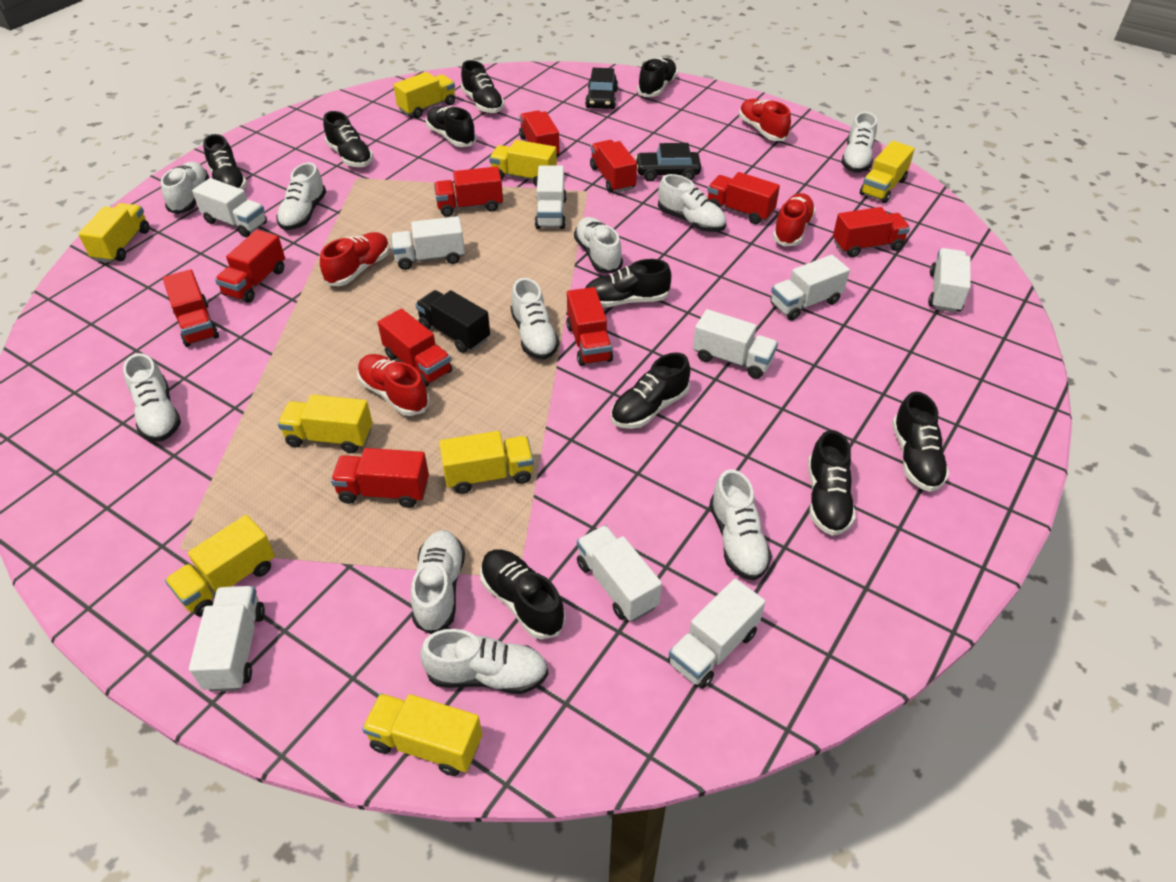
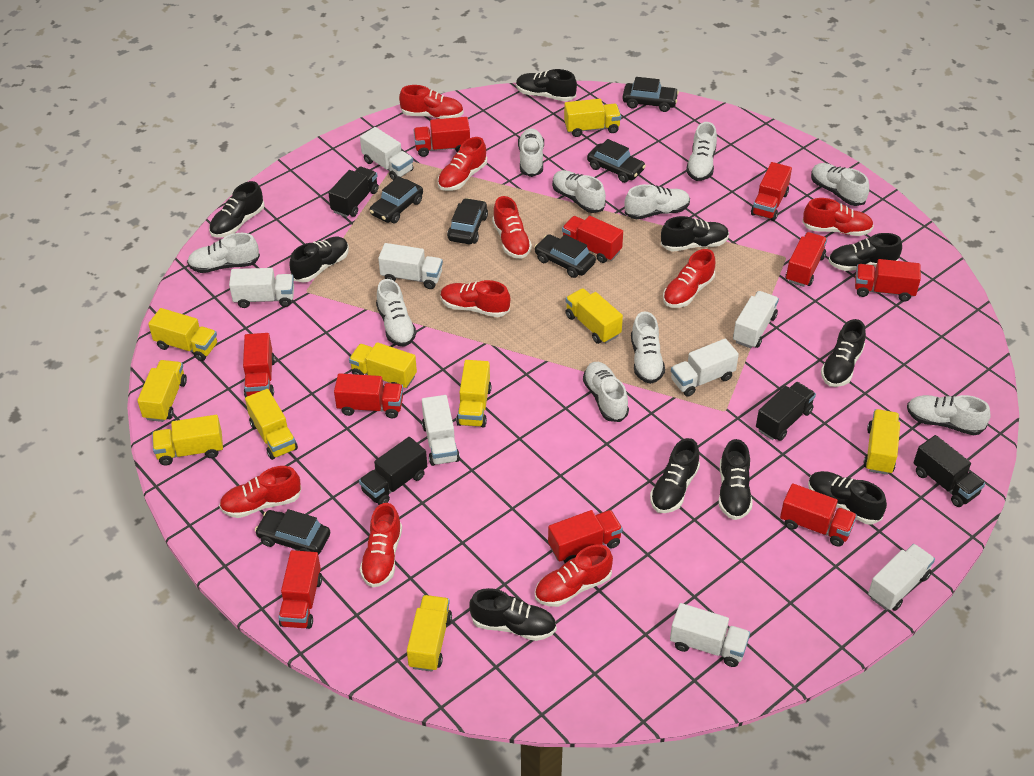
black car: 2 -> 6
black truck: 1 -> 4
red shoe: 4 -> 9
white truck: 9 -> 8
yellow truck: 8 -> 10

